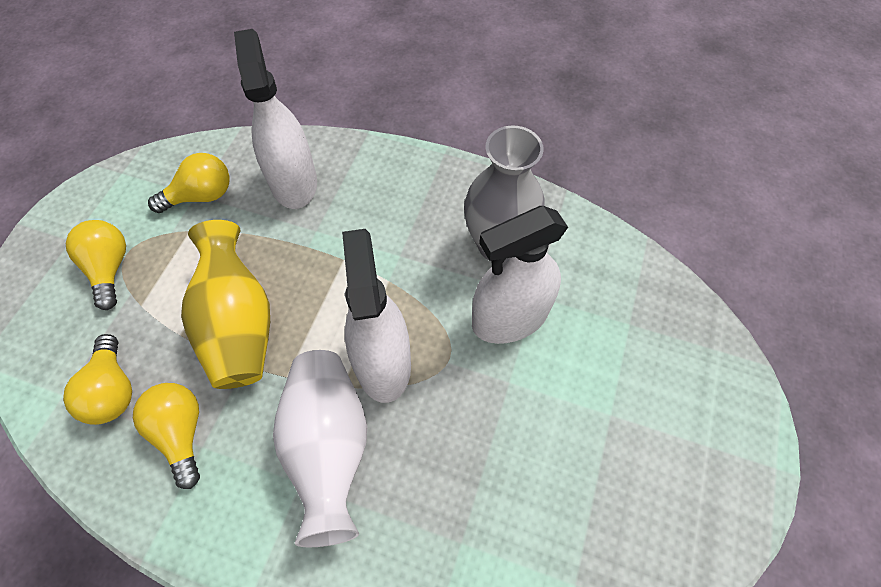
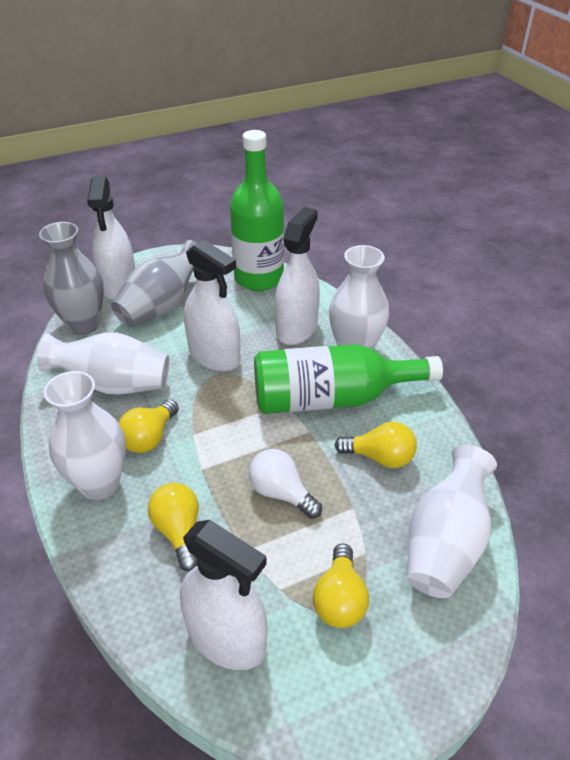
green bottle: 0 -> 2
grey vase: 1 -> 2
white light bulb: 0 -> 1
white spray bottle: 3 -> 4
white vase: 1 -> 4
yellow vase: 1 -> 0

